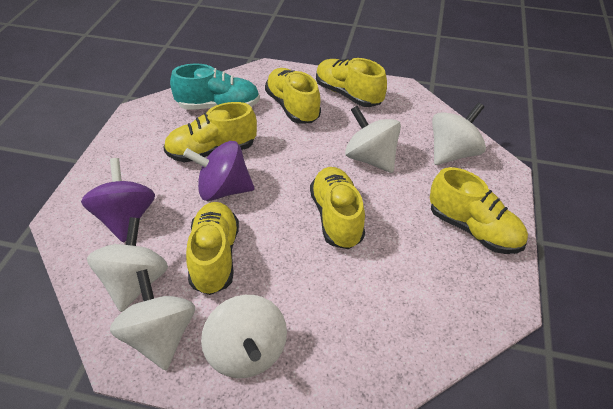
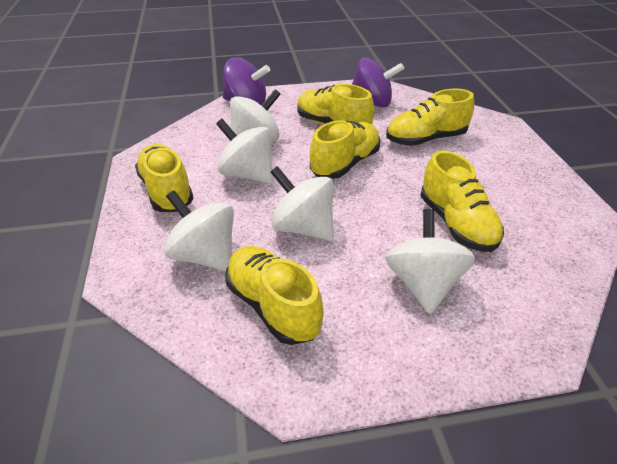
turquoise shoe: 1 -> 0

